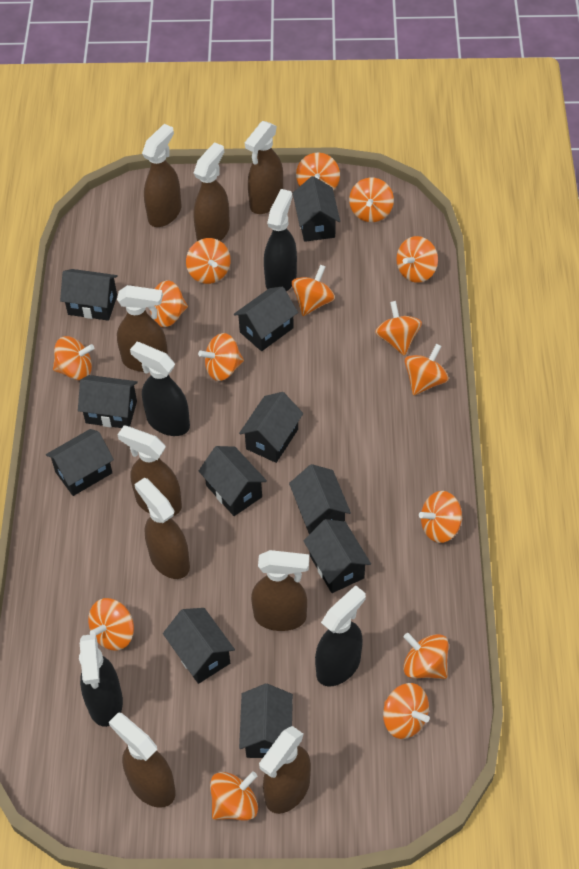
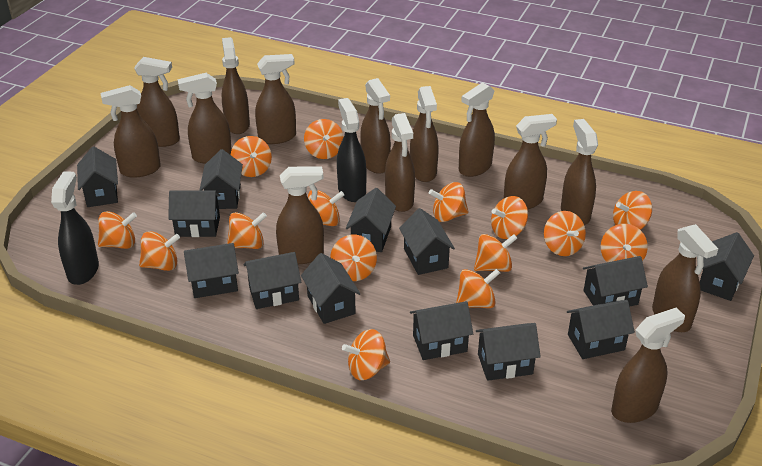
black house: 11 -> 13
black spray bottle: 4 -> 2
brown spray bottle: 9 -> 14

